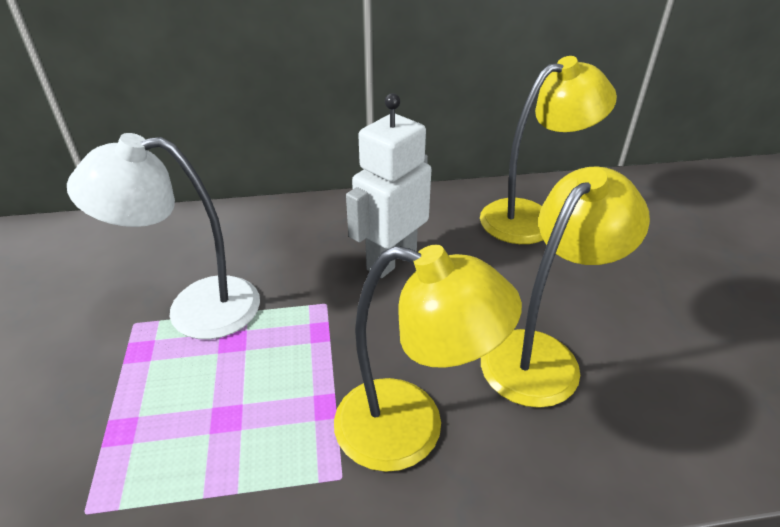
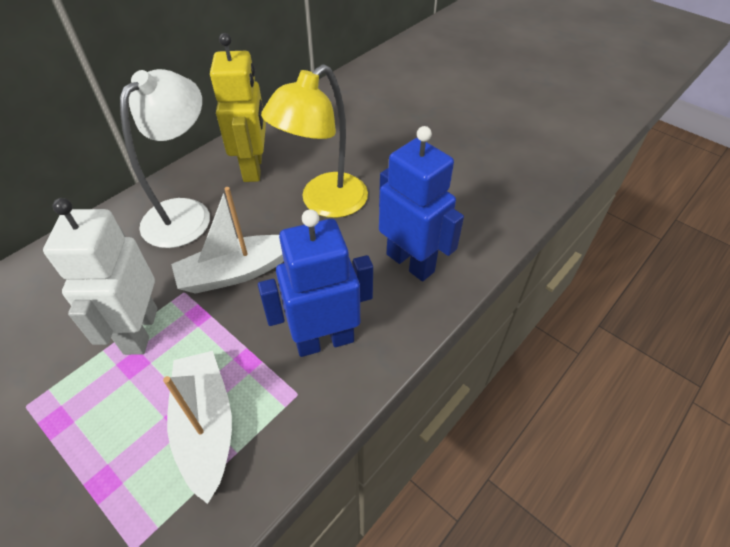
blue robot: 0 -> 2
white boat: 0 -> 2
yellow lamp: 3 -> 1
yellow robot: 0 -> 1

